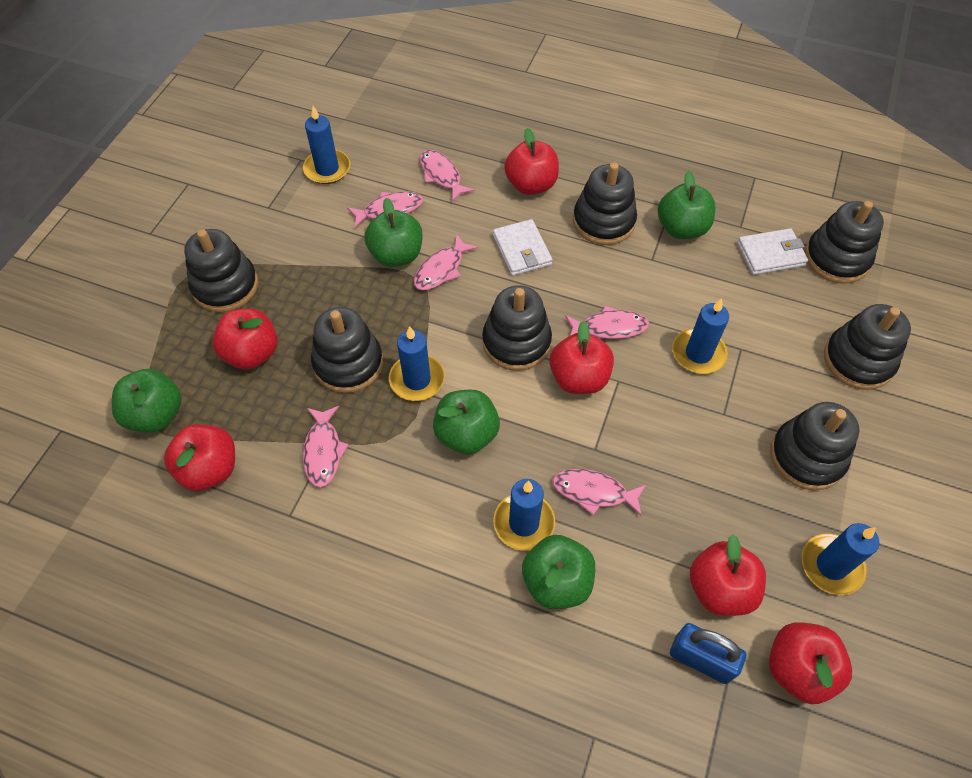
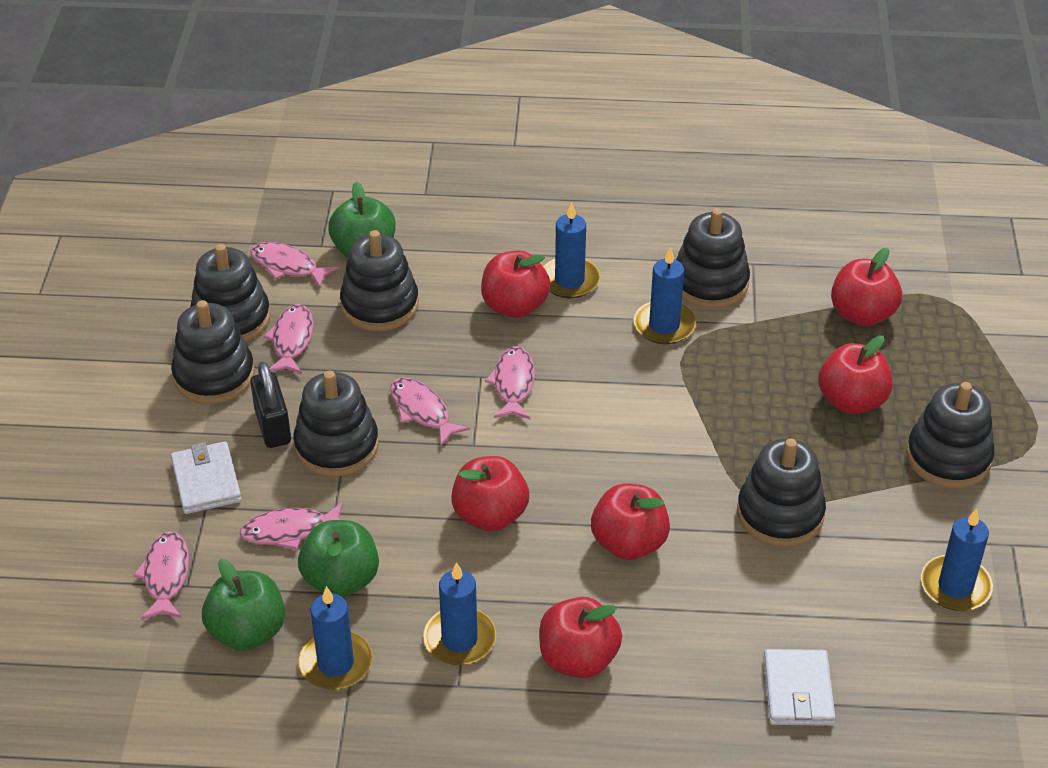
black padlock: 0 -> 1
blue padlock: 1 -> 0
green apple: 5 -> 3

